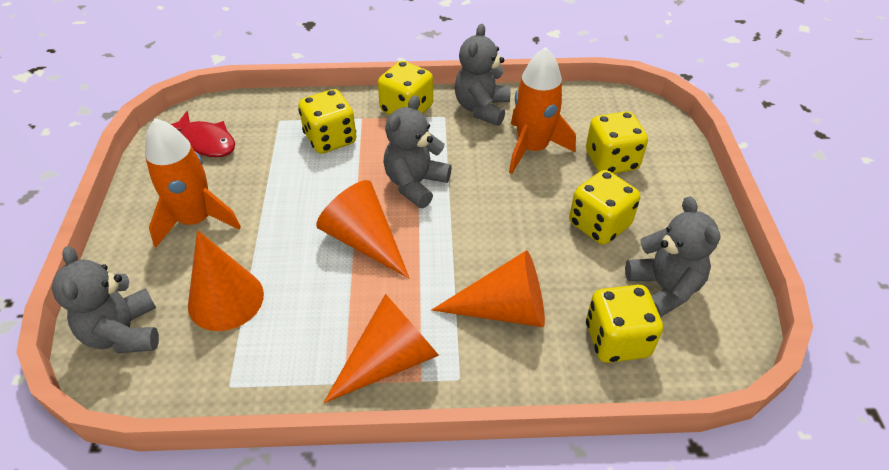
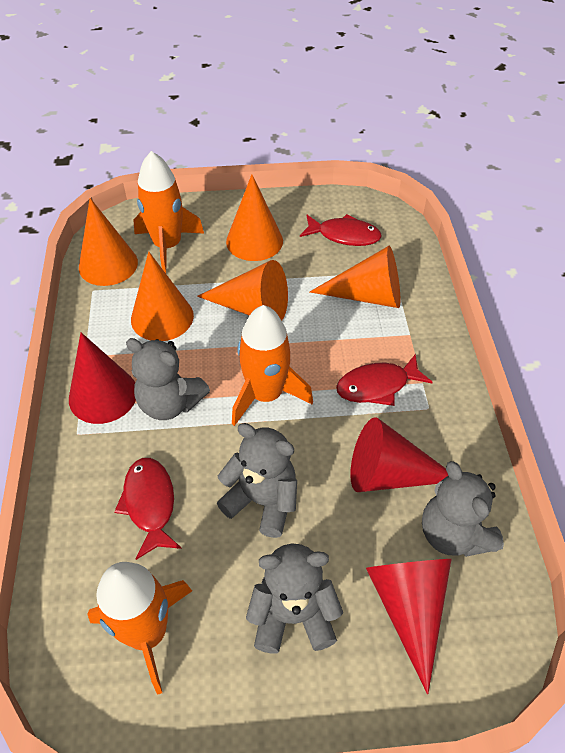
orange cone: 4 -> 5
orange rocket: 2 -> 3
red cone: 0 -> 3
red fish: 1 -> 3
yellow dice: 5 -> 0

